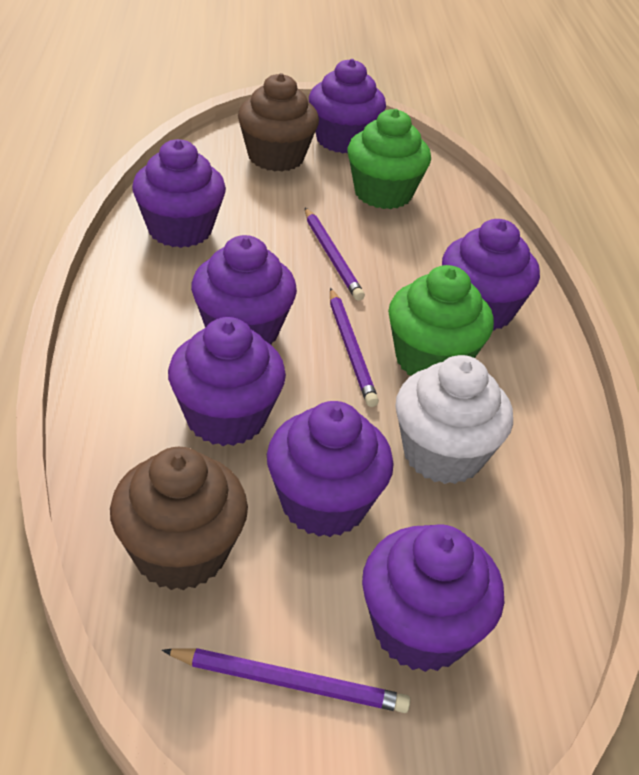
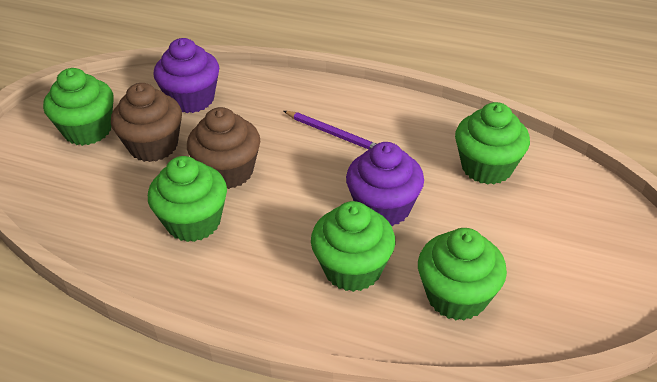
green cupcake: 2 -> 5
purple cupcake: 7 -> 2
purple pencil: 3 -> 1
white cupcake: 1 -> 0

